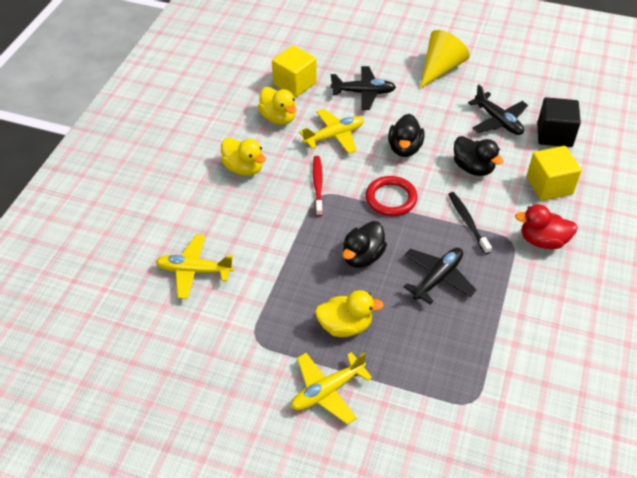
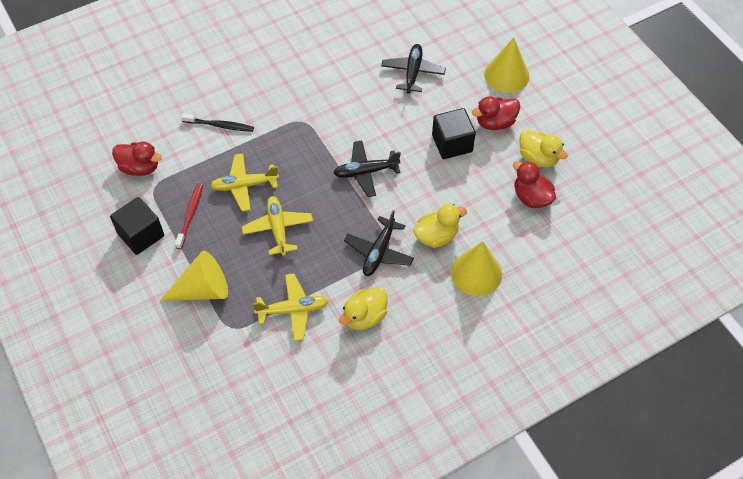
black cube: 1 -> 2
black duck: 3 -> 0
red duck: 1 -> 3
red ring: 1 -> 0
yellow cone: 1 -> 3
yellow cube: 2 -> 0

